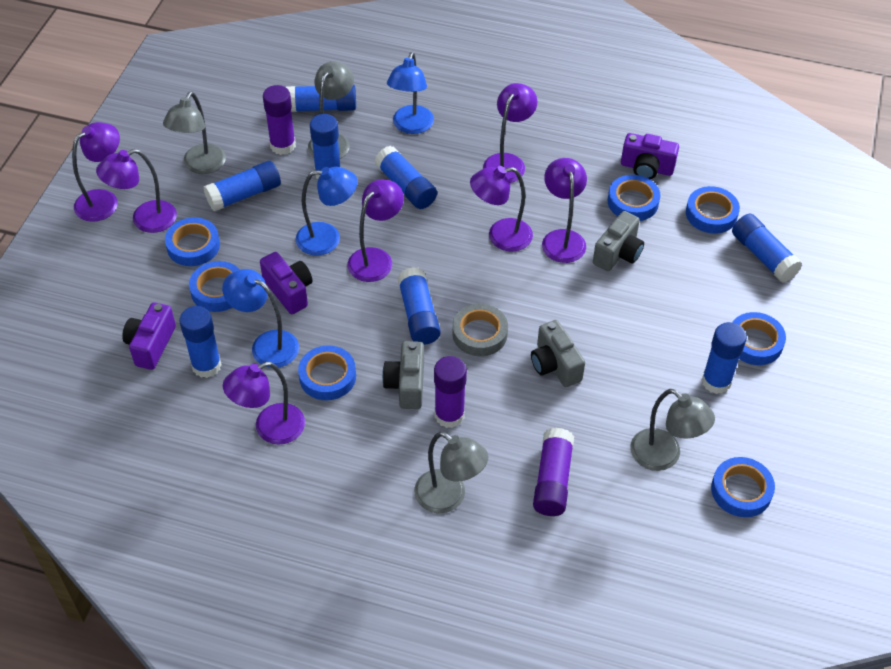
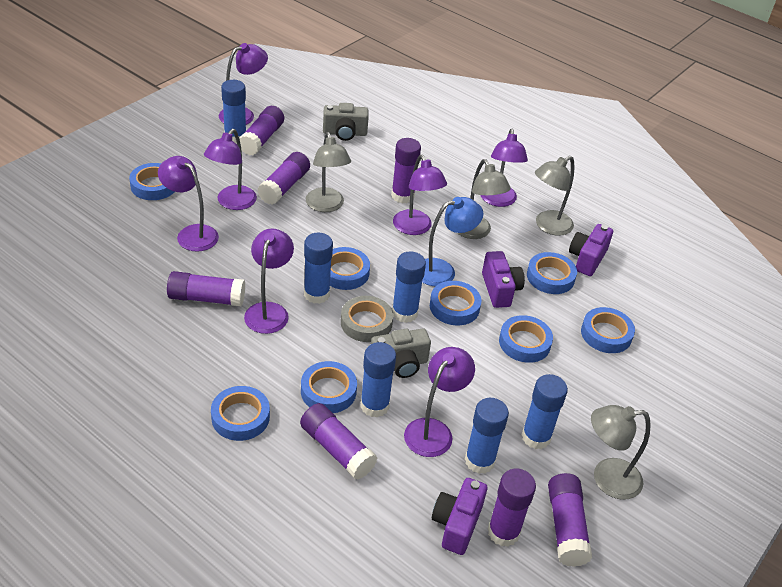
blue glue stick: 8 -> 6
blue lamp: 3 -> 1
blue tape: 7 -> 8
grey camera: 3 -> 2
purple glue stick: 3 -> 7

